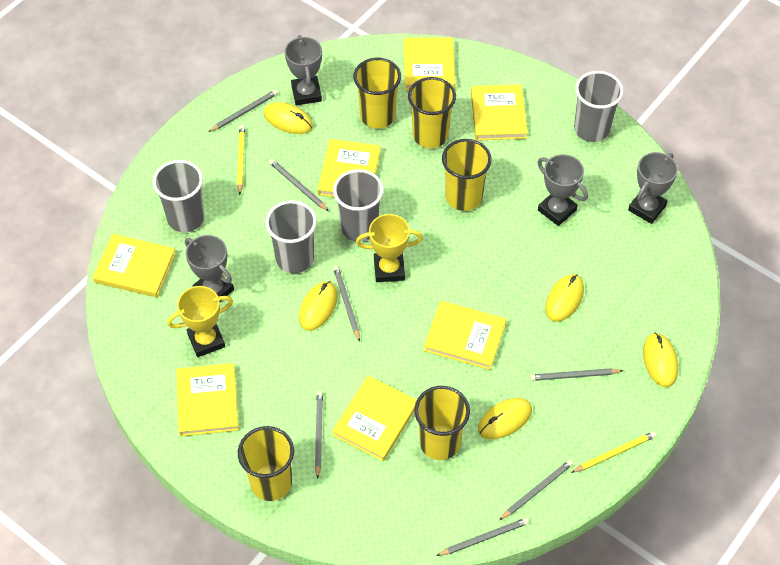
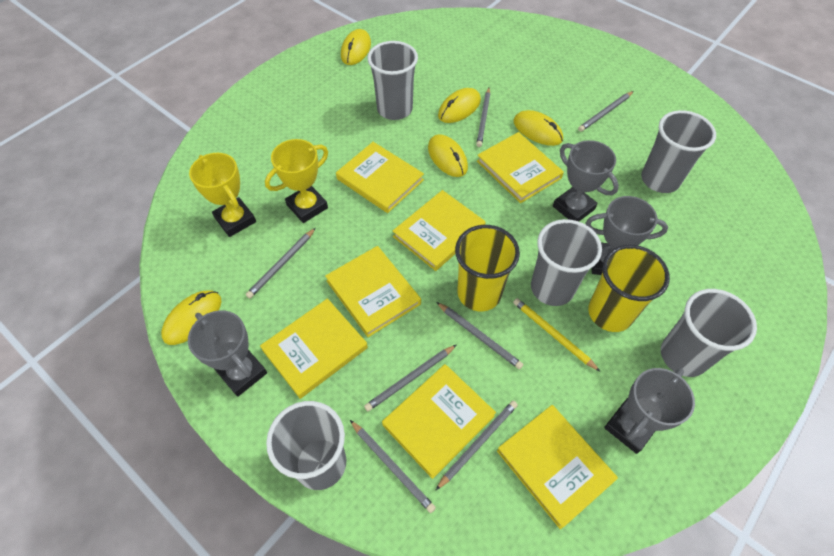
grey cup: 4 -> 5
yellow cup: 5 -> 2
yellow pencil: 2 -> 1

